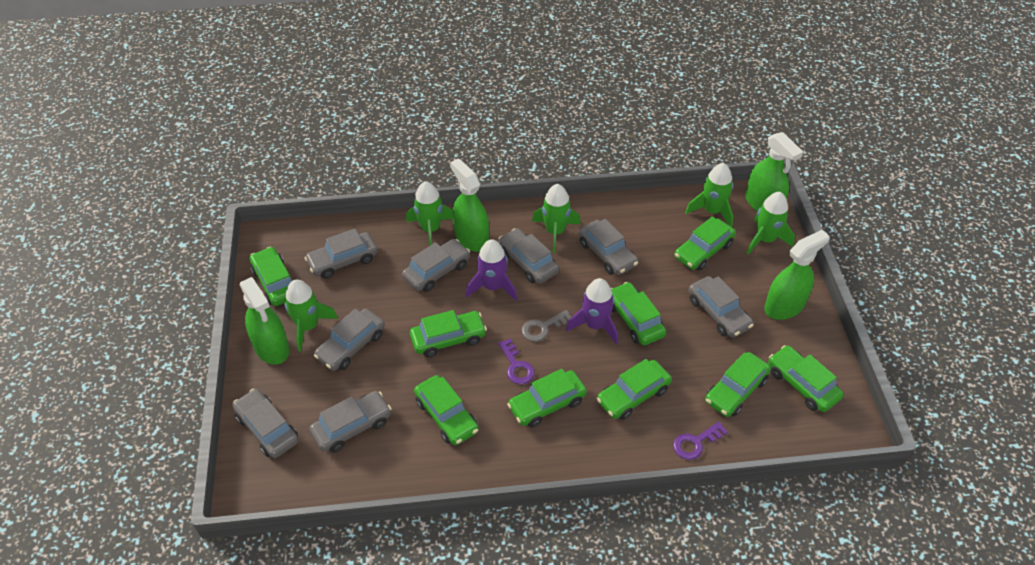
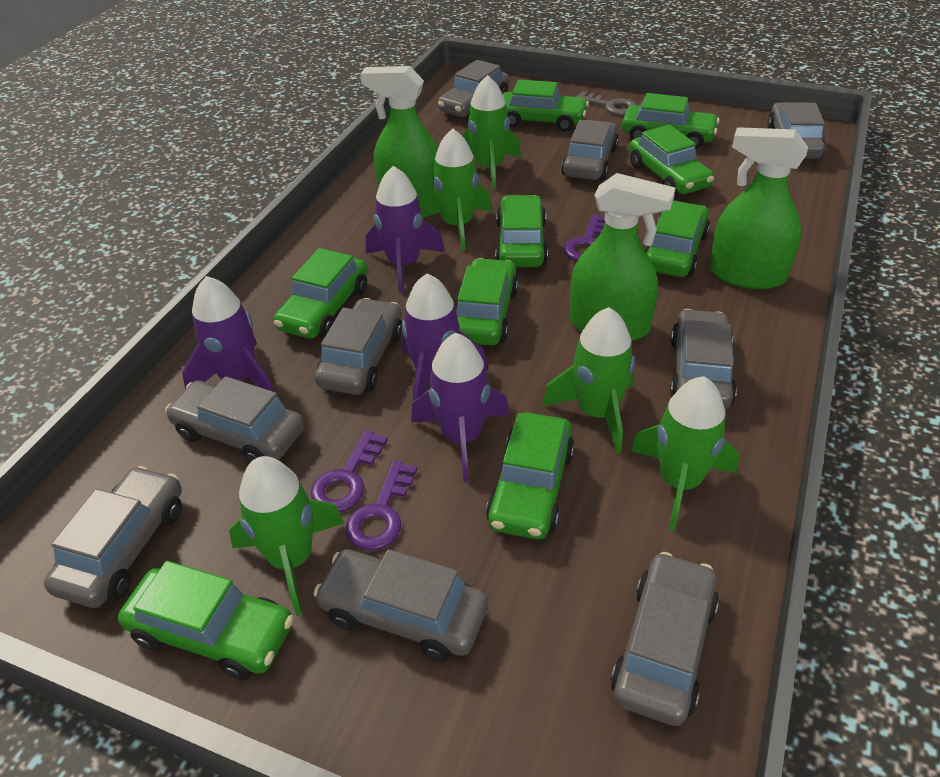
green spray bottle: 4 -> 3
grey car: 8 -> 9
purple key: 2 -> 3
purple rocket: 2 -> 4

